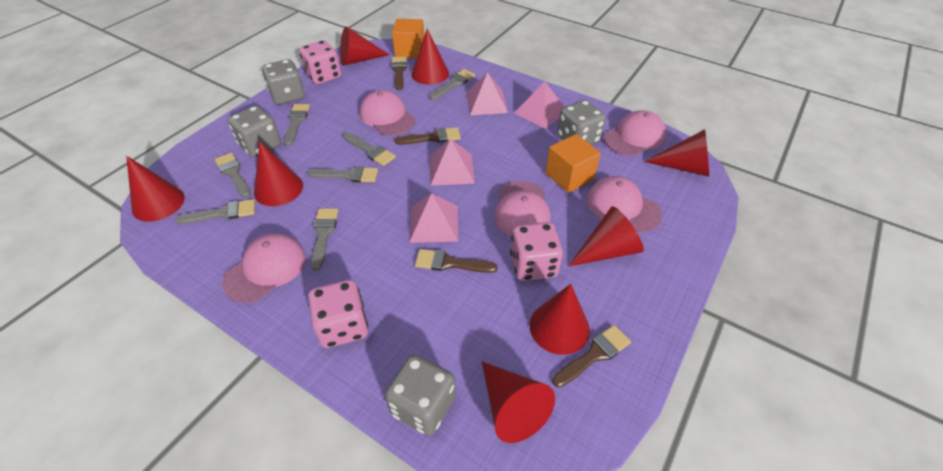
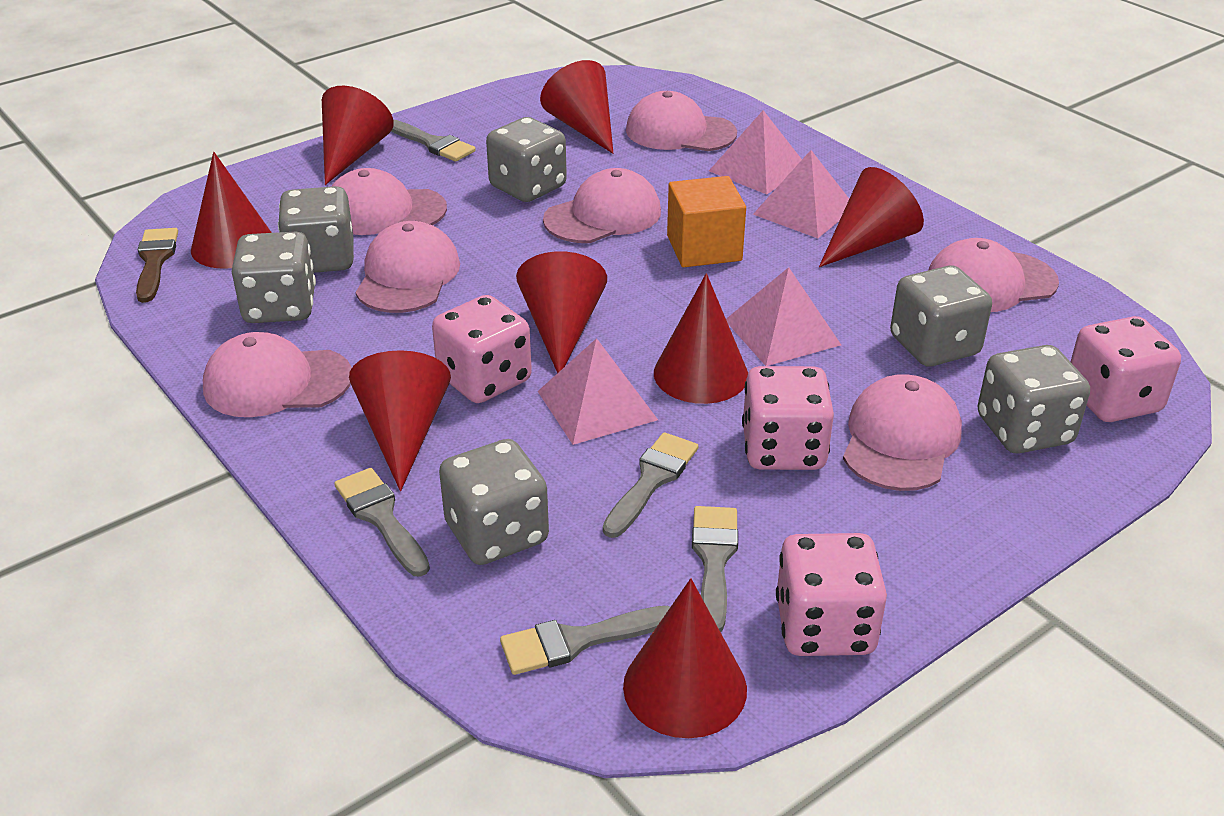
brown brush: 4 -> 1
grey brush: 7 -> 5
grey dice: 4 -> 6
orange cube: 2 -> 1
pink cap: 5 -> 7
pink dice: 3 -> 4

